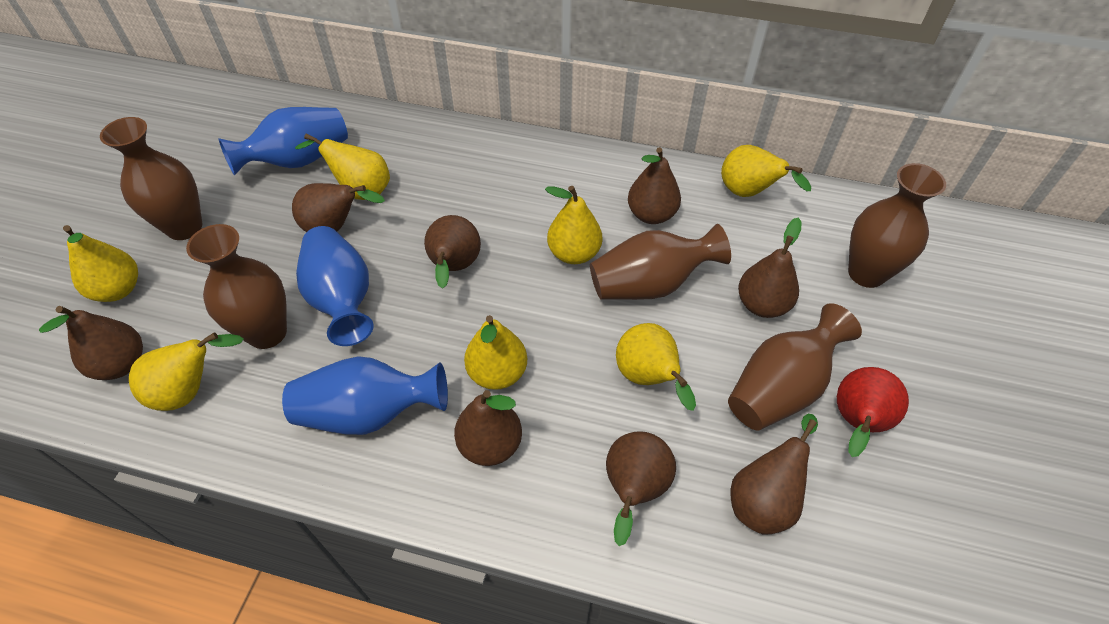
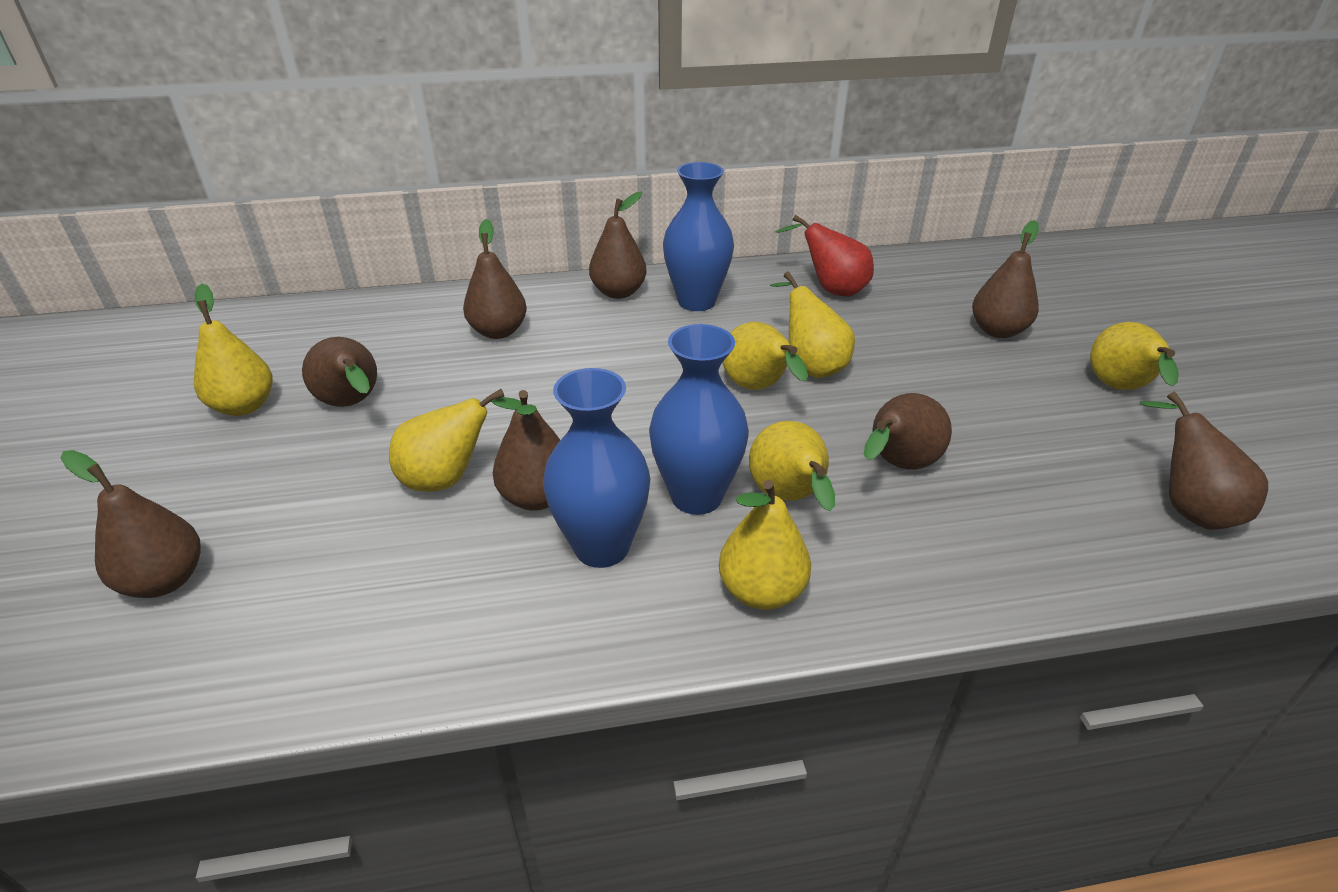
brown vase: 5 -> 0

